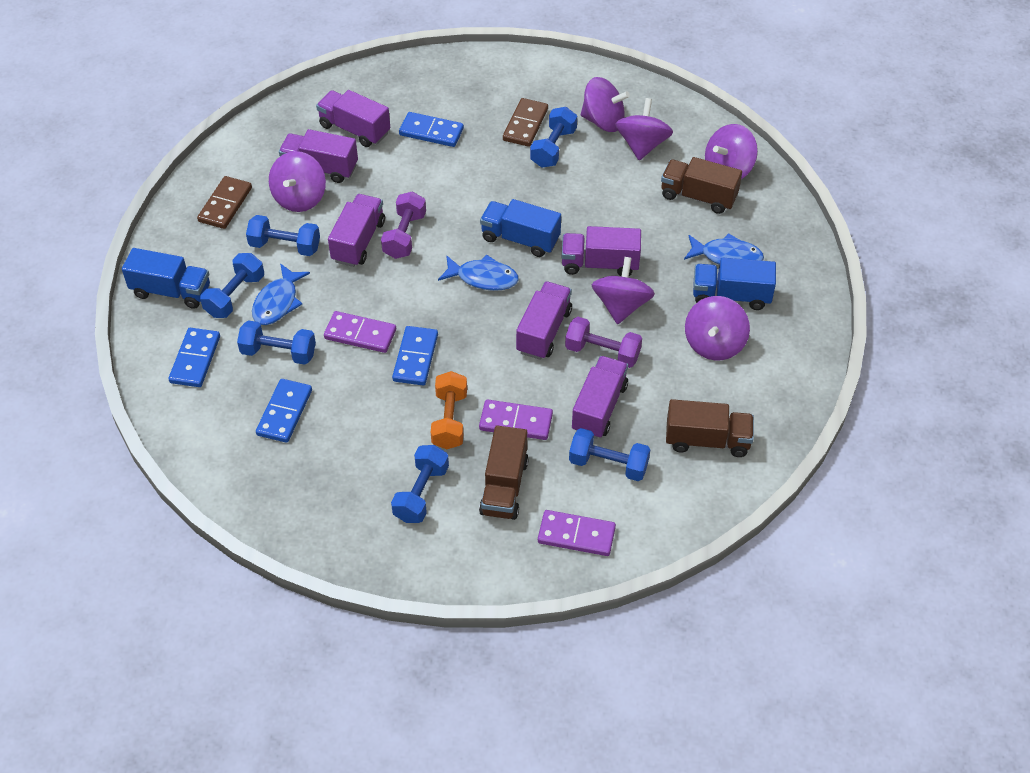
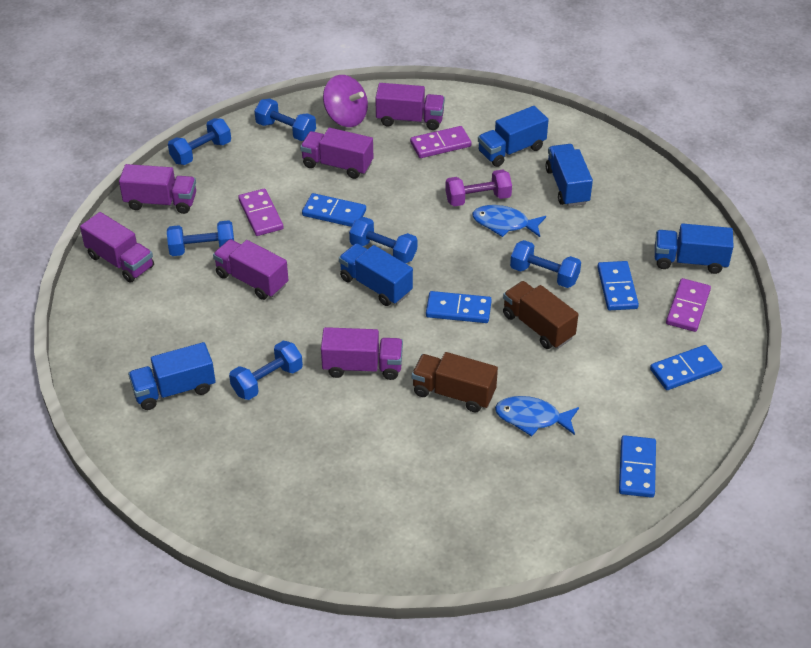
blue domino: 4 -> 5
blue fish: 3 -> 2
blue truck: 3 -> 5
brown domino: 2 -> 0
brown truck: 3 -> 2
orange dumbbell: 1 -> 0
purple dumbbell: 2 -> 1
purple spinning top: 6 -> 1

